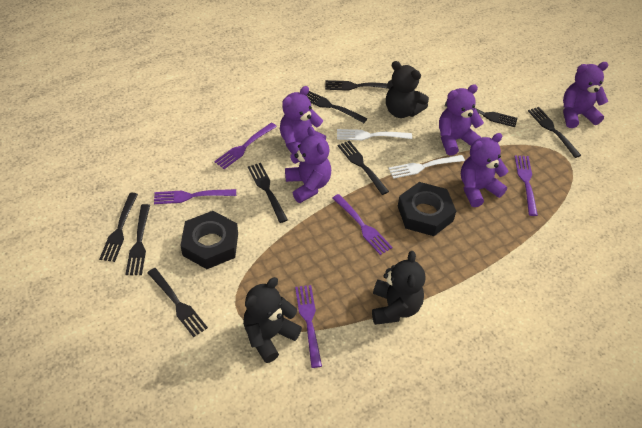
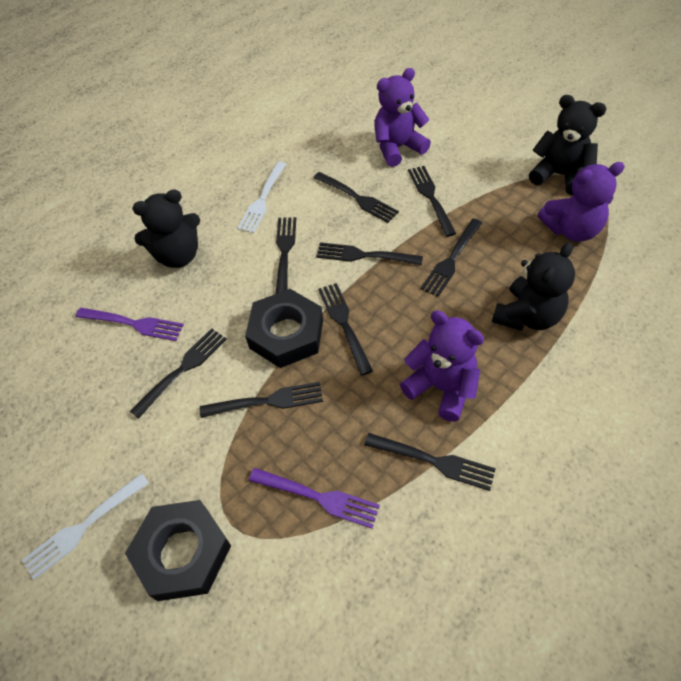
purple fork: 5 -> 2
purple teddy bear: 5 -> 3

